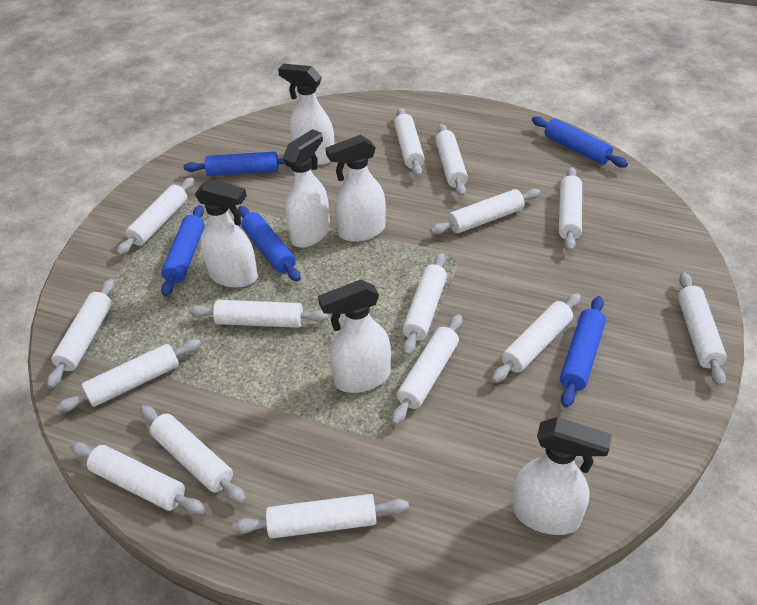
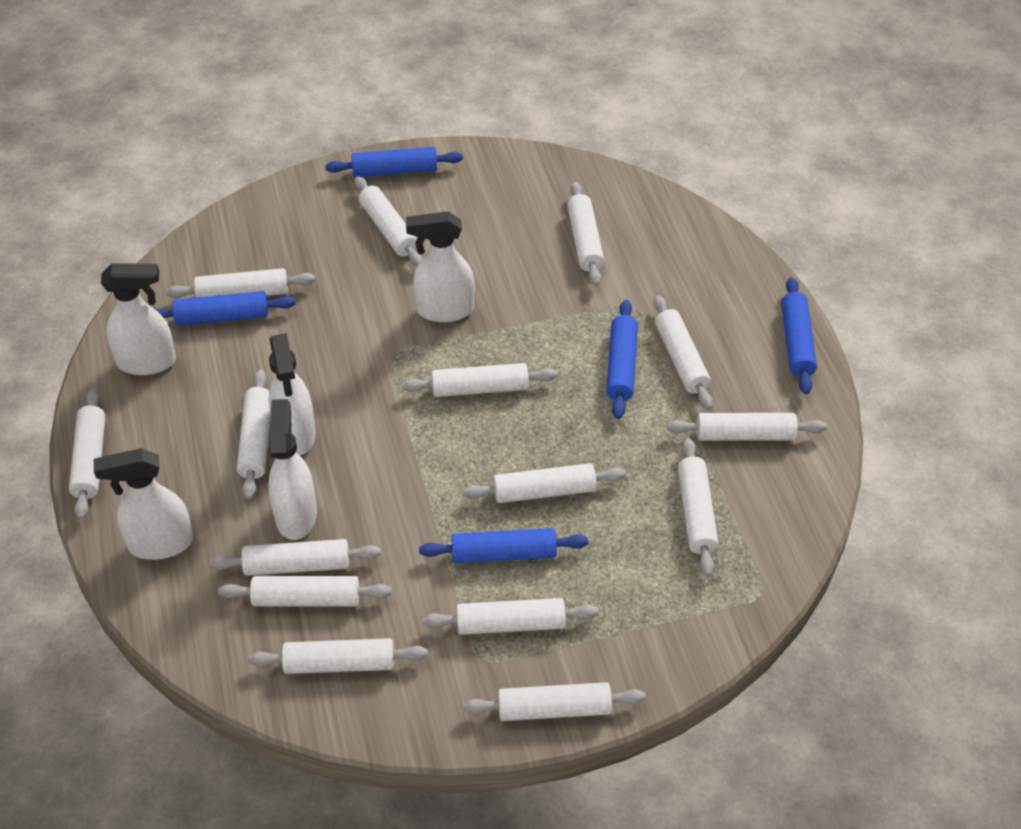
white spray bottle: 6 -> 5

